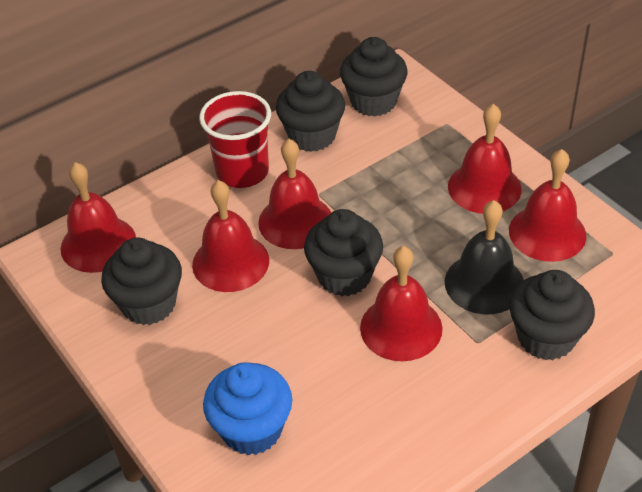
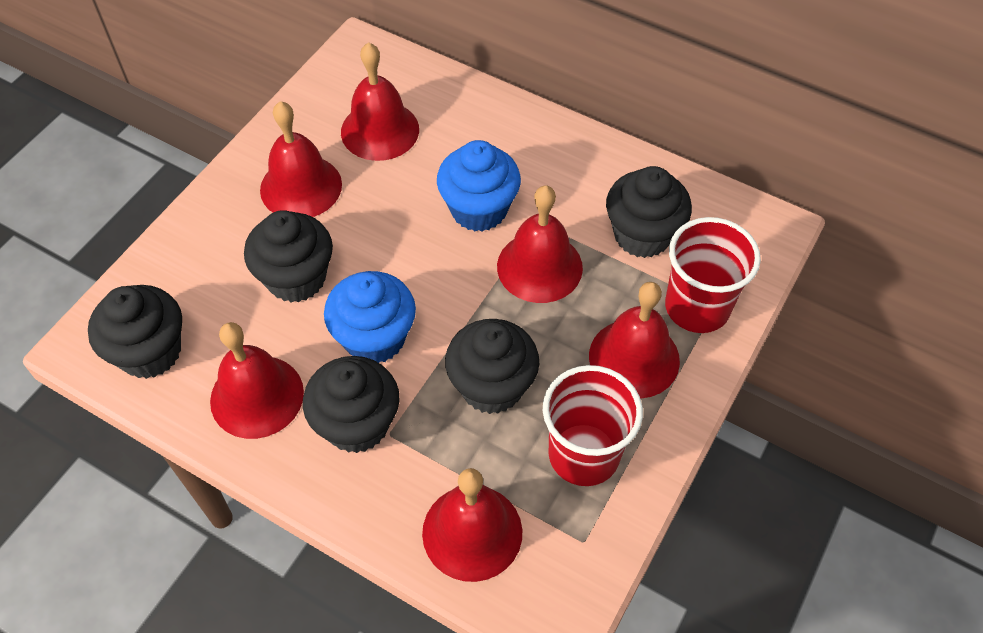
black bell: 1 -> 0
blue cupcake: 1 -> 2
red cup: 1 -> 2

